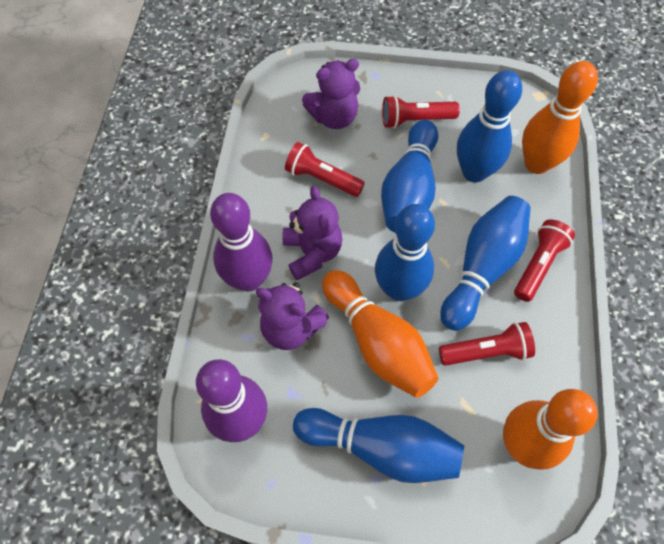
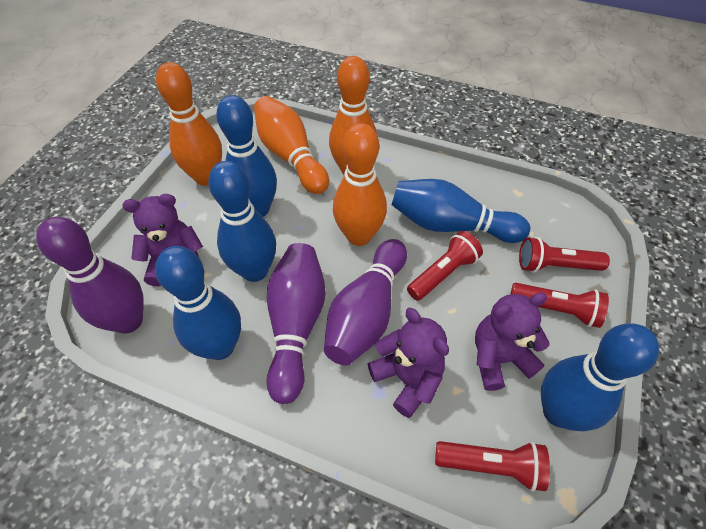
orange bowling pin: 3 -> 4
purple bowling pin: 2 -> 3

